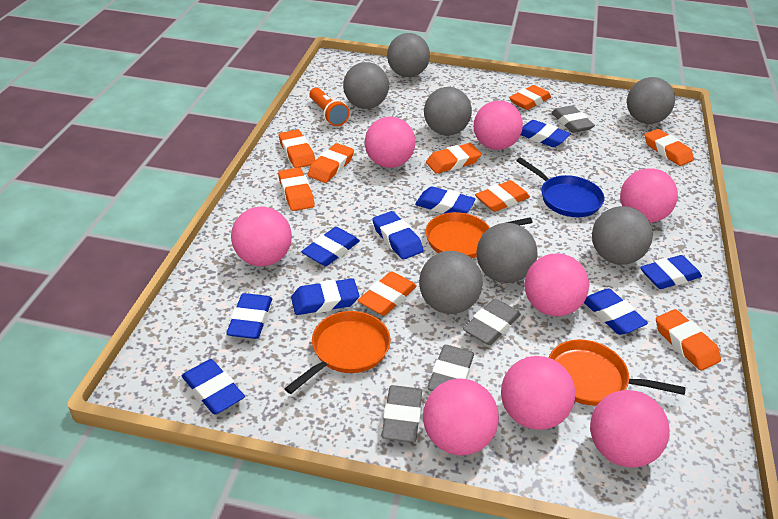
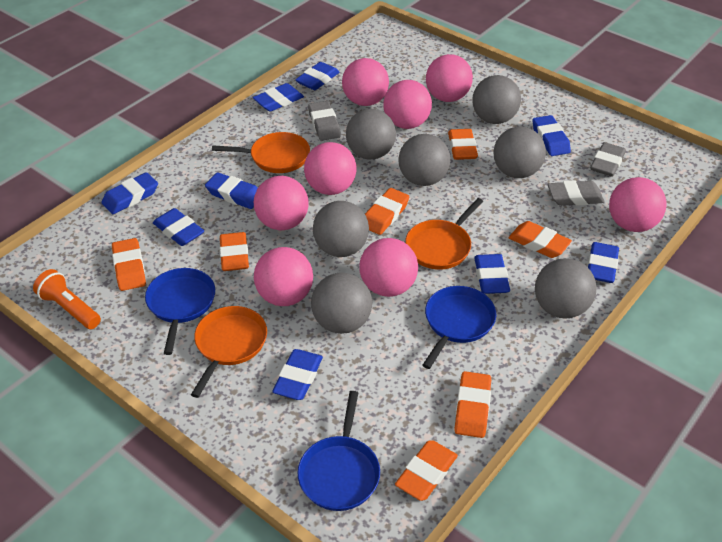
blue pan: 1 -> 3
grey eraser: 4 -> 3
orange eraser: 9 -> 7

